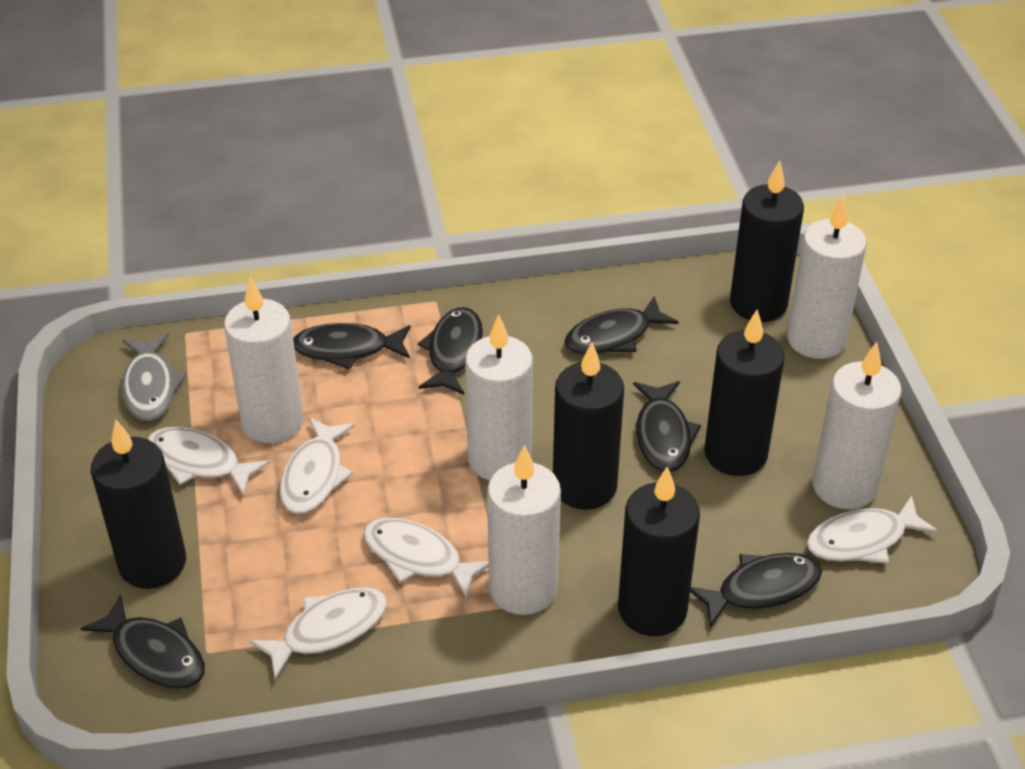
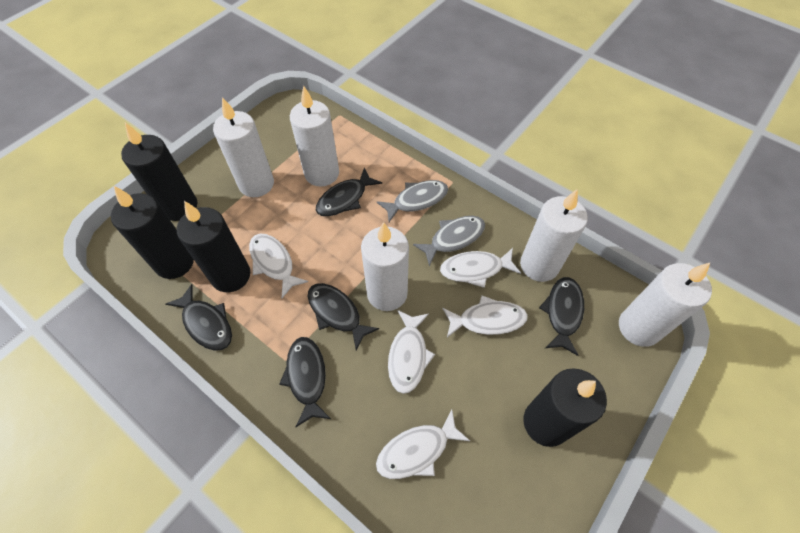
black candle: 5 -> 4
black fish: 6 -> 5
grey fish: 1 -> 2

